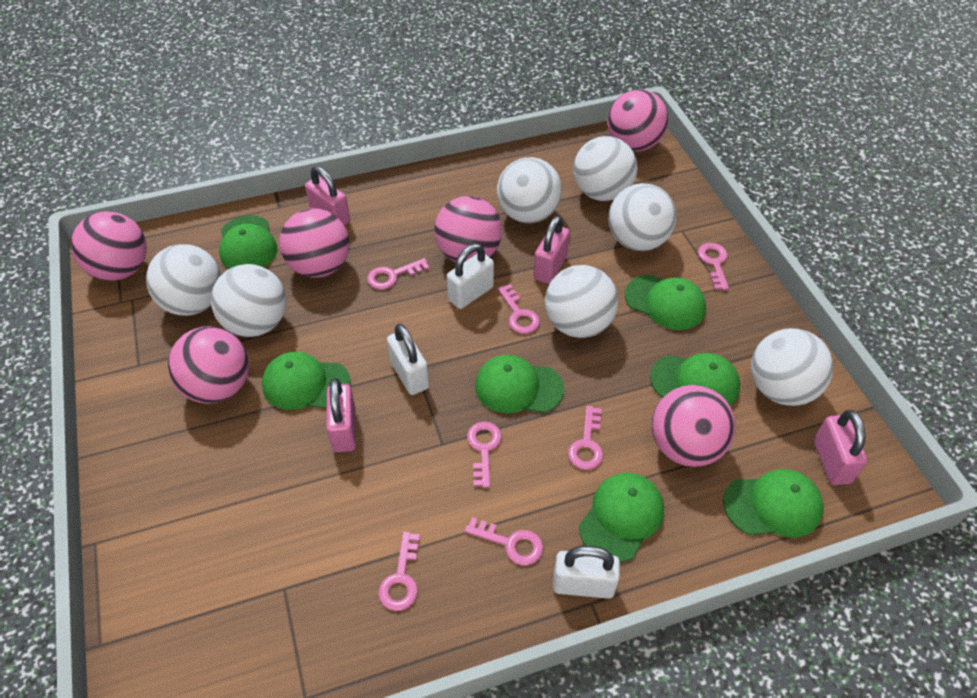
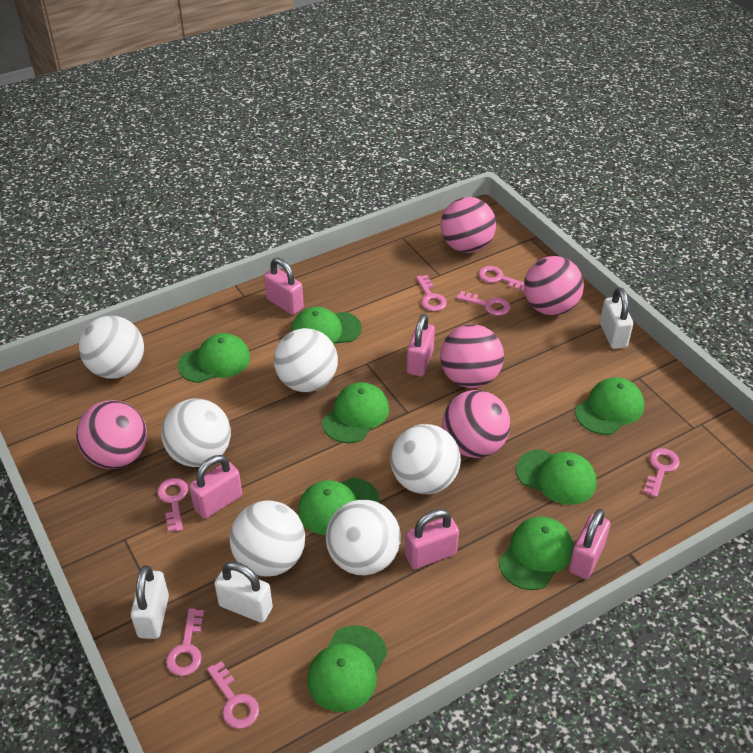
green cap: 7 -> 8
pink ball: 6 -> 5
pink padlock: 4 -> 5
white ball: 7 -> 6

